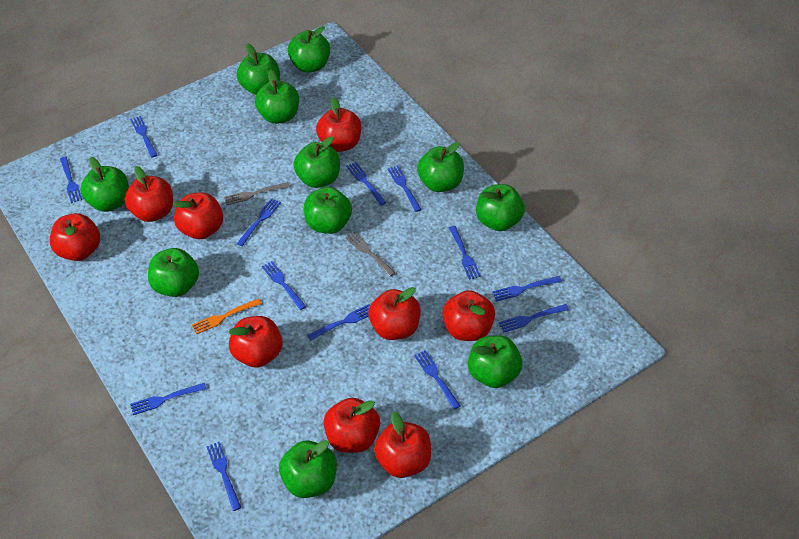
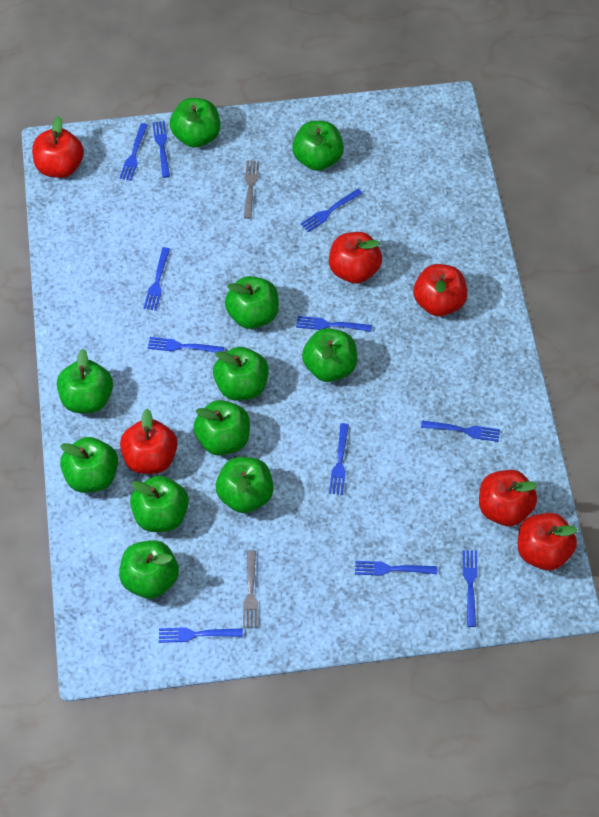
blue fork: 13 -> 11
orange fork: 1 -> 0
red apple: 9 -> 6

